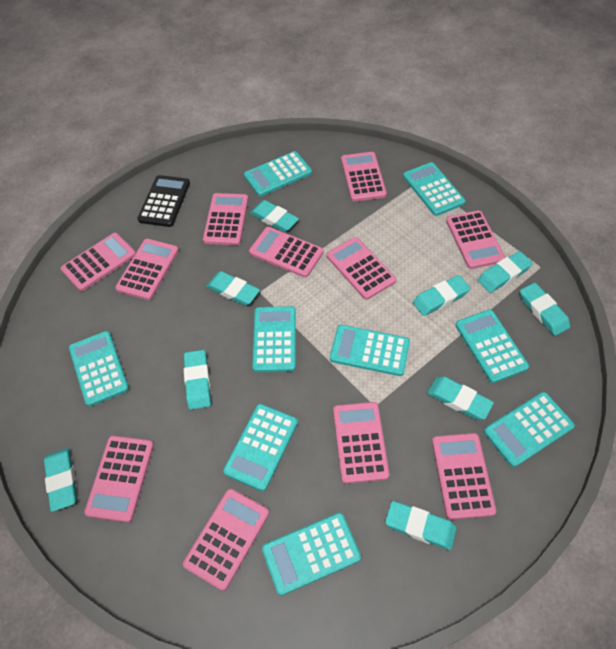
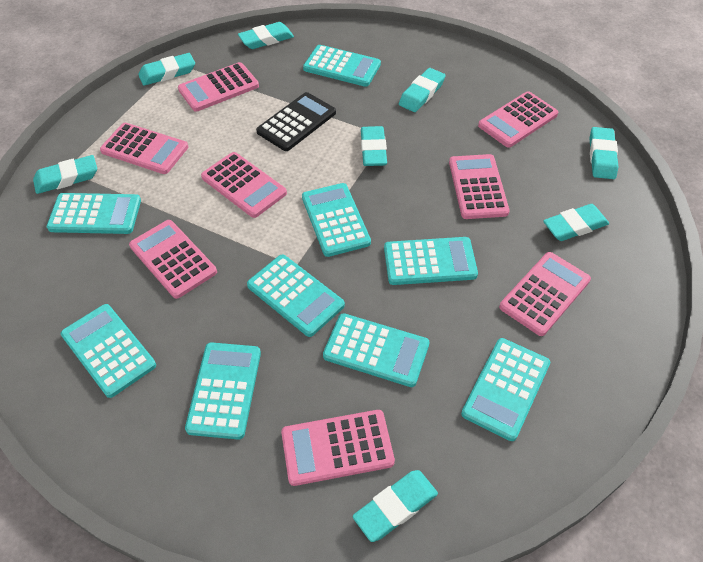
pink calculator: 11 -> 8
turquoise eraser: 9 -> 8

